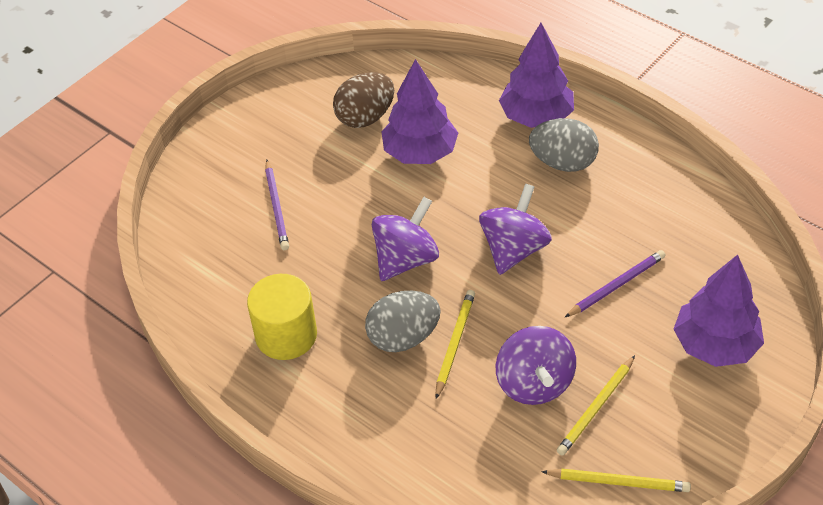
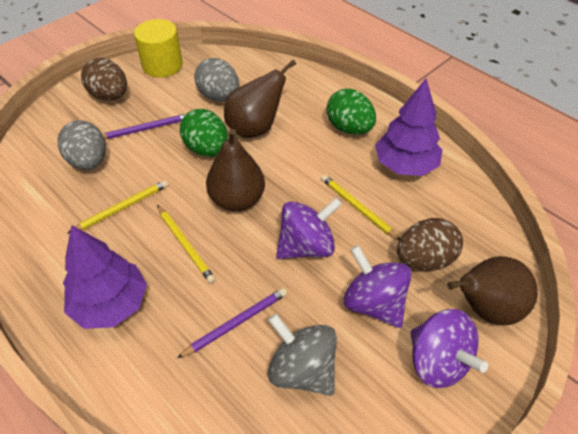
brown egg: 1 -> 2
brown pear: 0 -> 3
green egg: 0 -> 2
grey spinning top: 0 -> 1
purple tree: 3 -> 2

